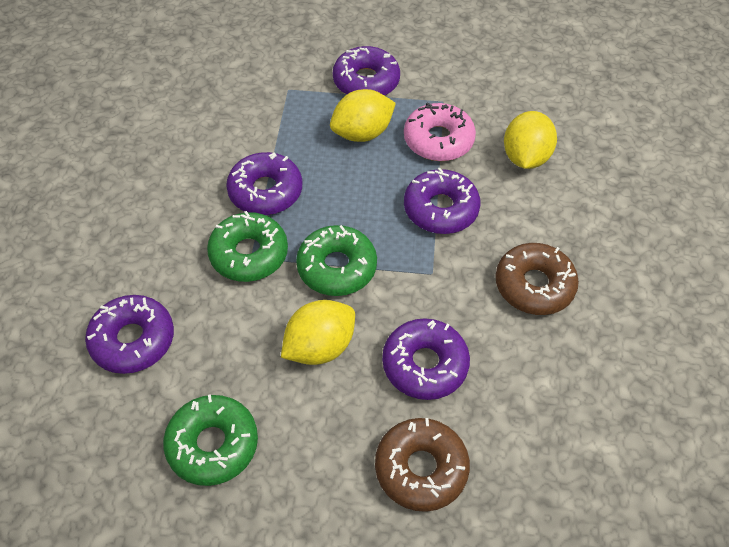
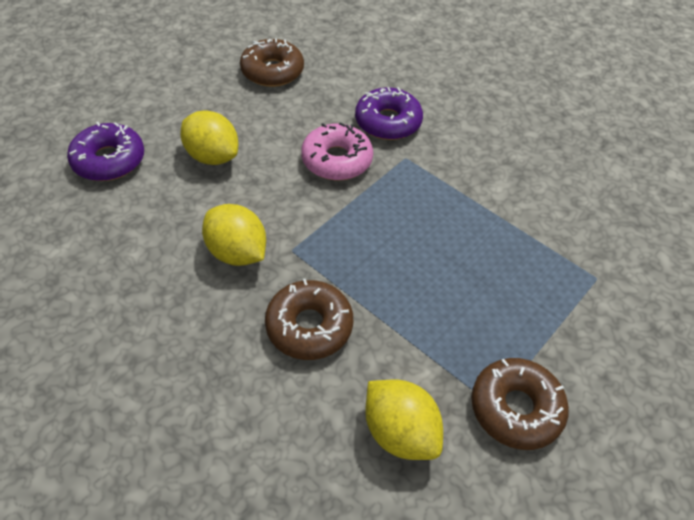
brown donut: 2 -> 3
green donut: 3 -> 0
purple donut: 5 -> 2

